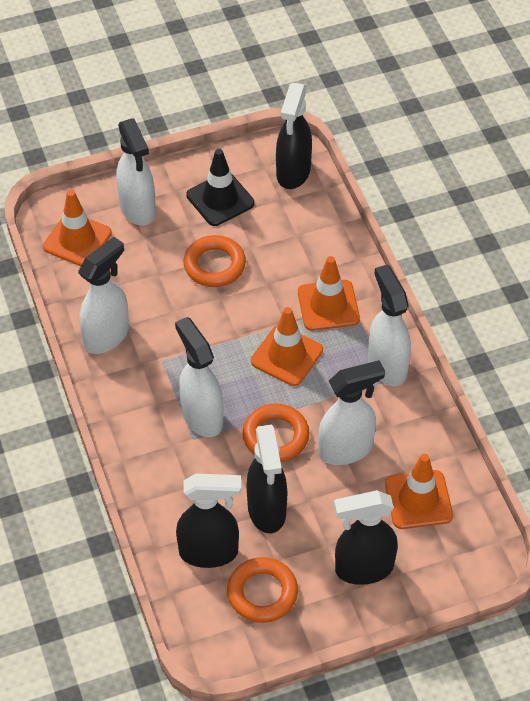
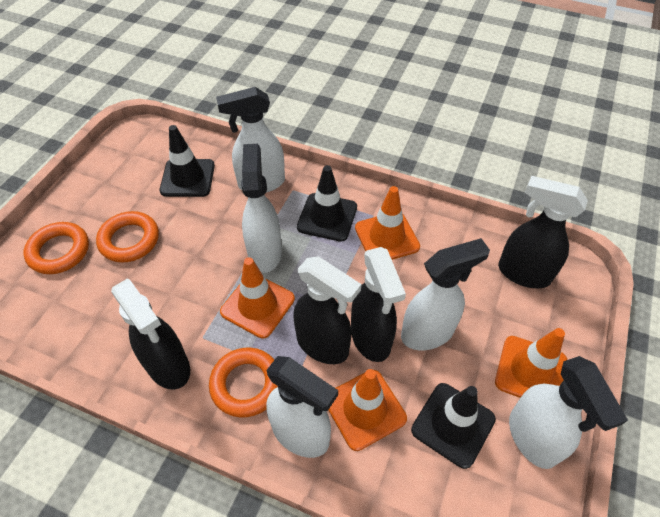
black traffic cone: 1 -> 3

